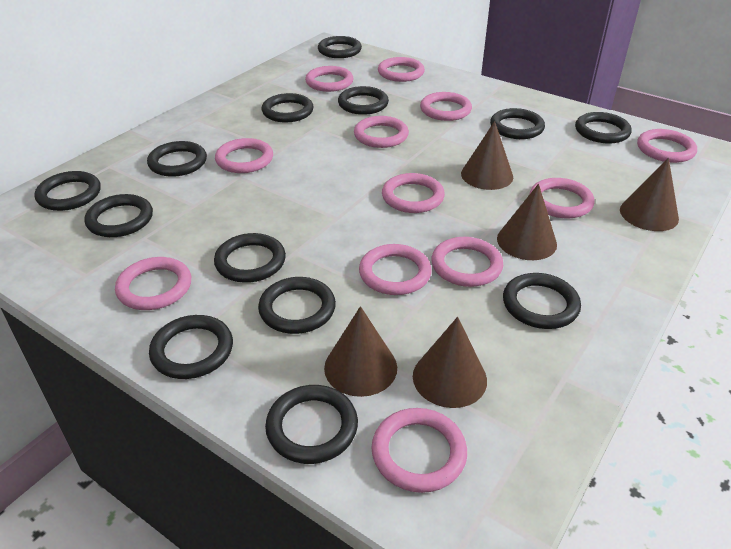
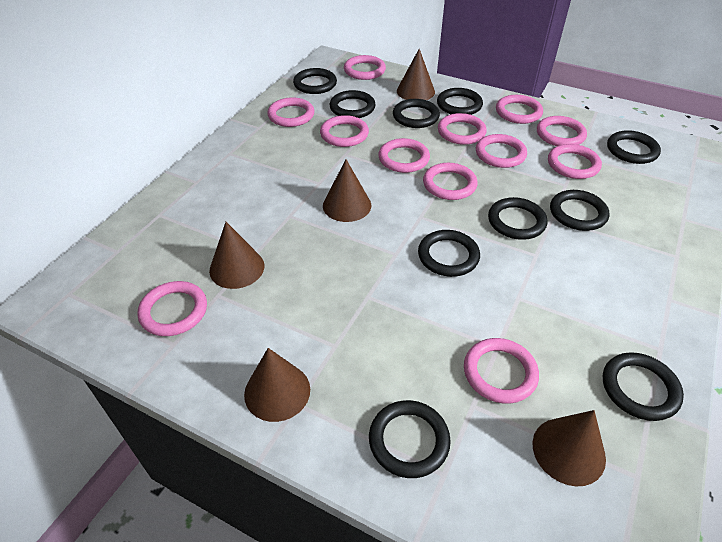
black ring: 13 -> 10

